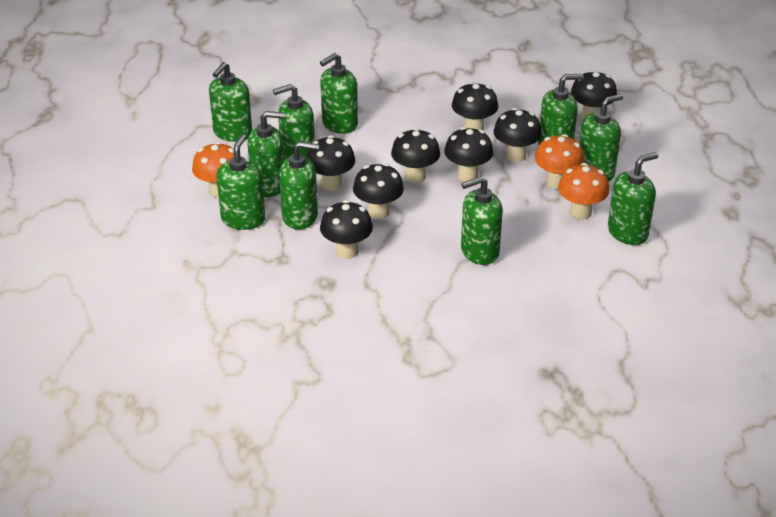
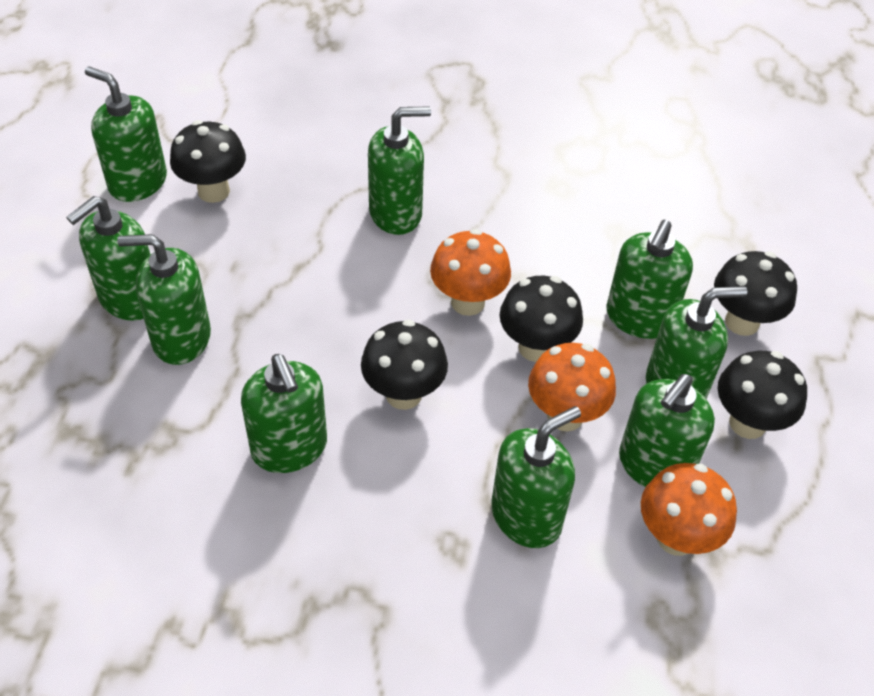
black mushroom: 8 -> 5
green soap dispenser: 10 -> 9

